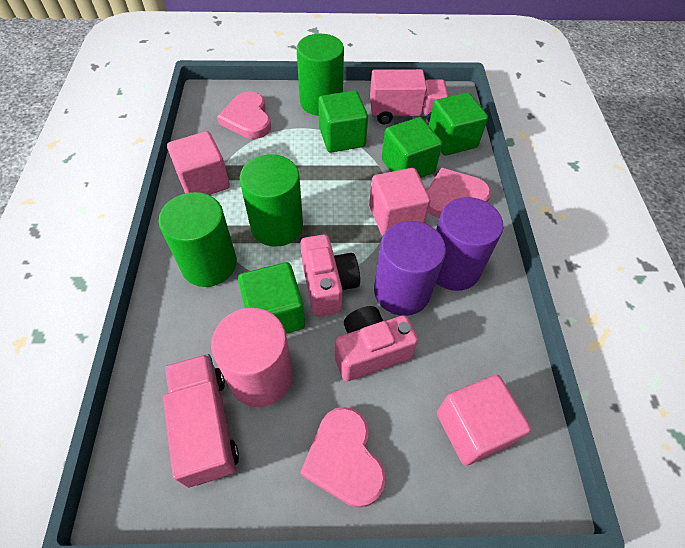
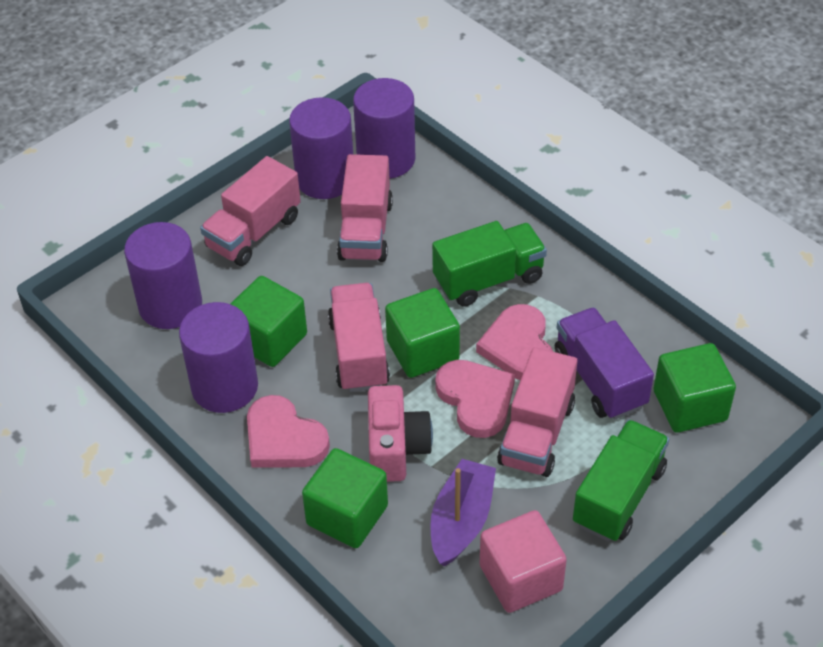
green cylinder: 3 -> 0
green truck: 0 -> 2
pink camera: 2 -> 1
pink cube: 3 -> 1
pink cylinder: 1 -> 0
pink truck: 2 -> 4
purple boat: 0 -> 1
purple cylinder: 2 -> 4
purple truck: 0 -> 1

